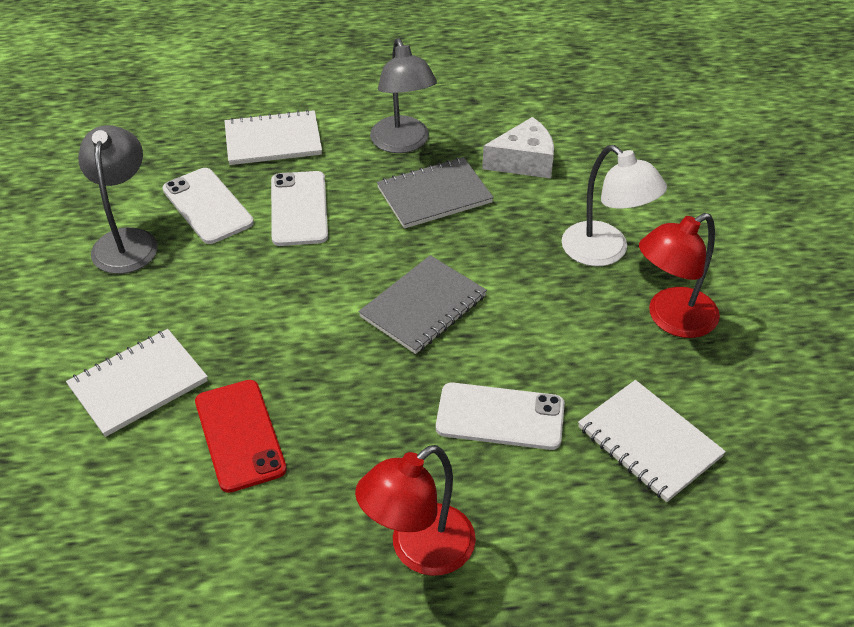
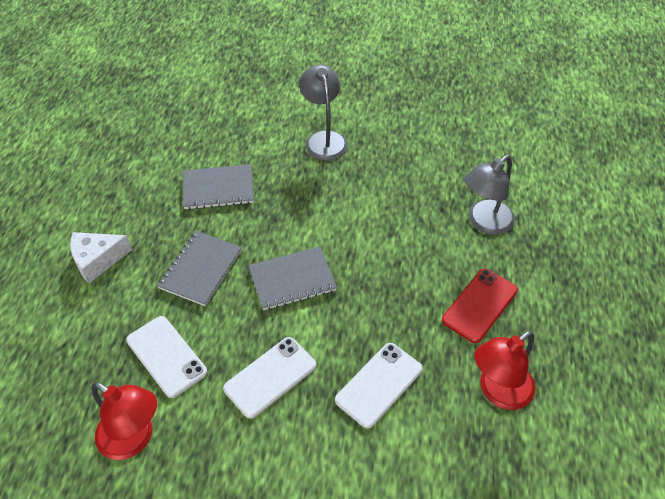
grey notebook: 2 -> 3
white lamp: 1 -> 0
white notebook: 3 -> 0

